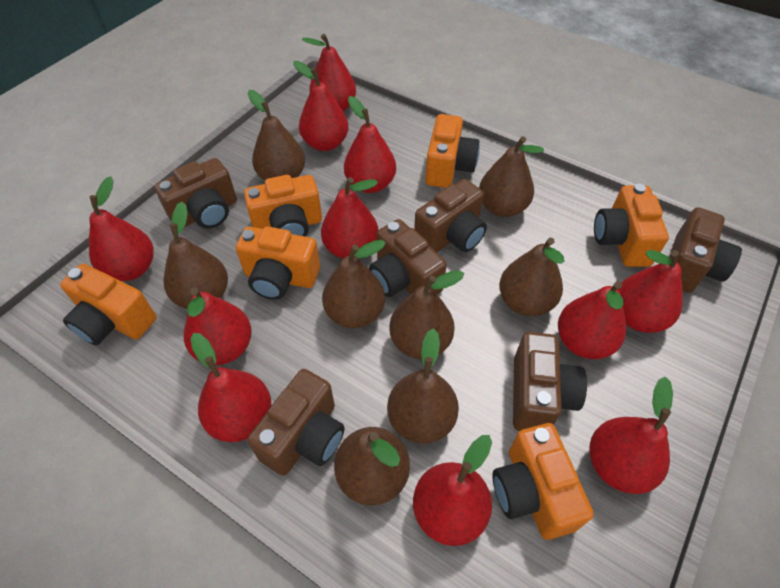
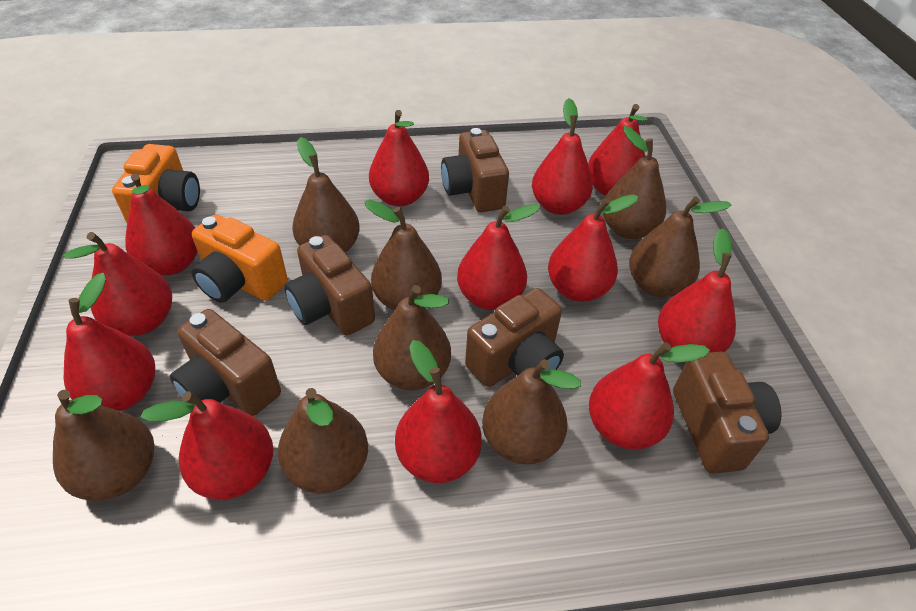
brown camera: 6 -> 5
orange camera: 6 -> 2
red pear: 11 -> 12

